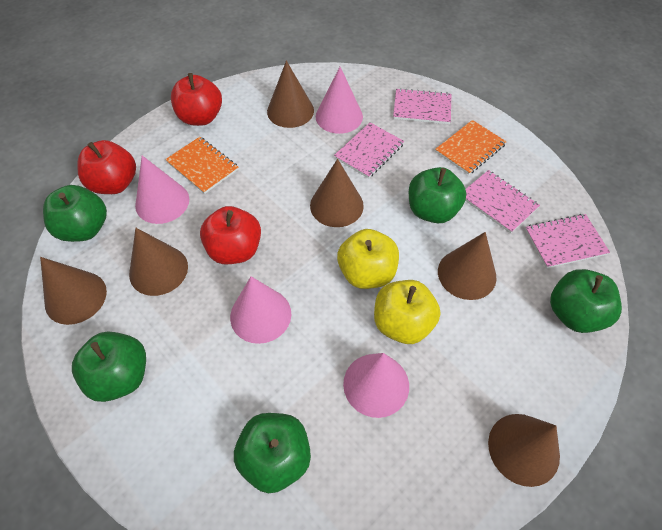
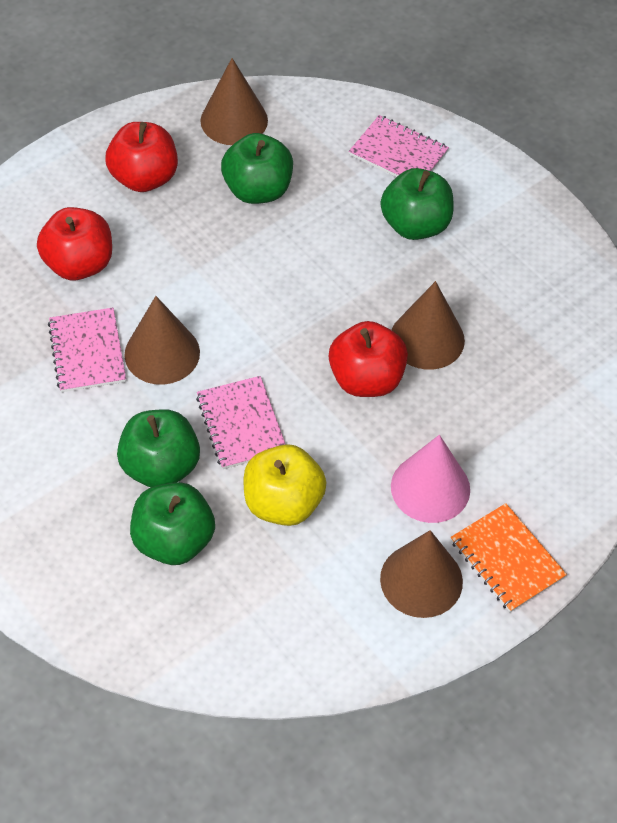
brown cone: 6 -> 4
green apple: 5 -> 4
orange notebook: 2 -> 1
pink cone: 4 -> 1
pink notebook: 4 -> 3
yellow apple: 2 -> 1

